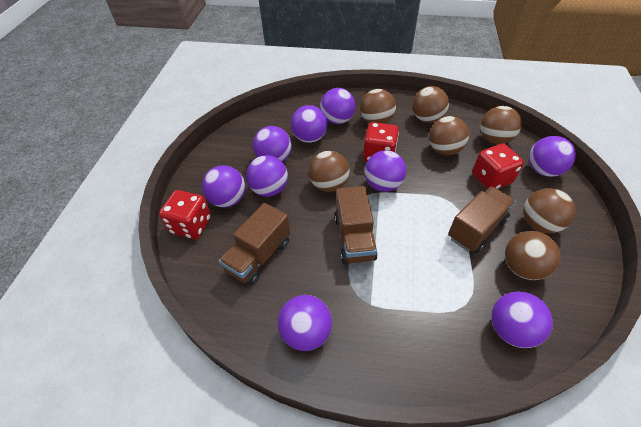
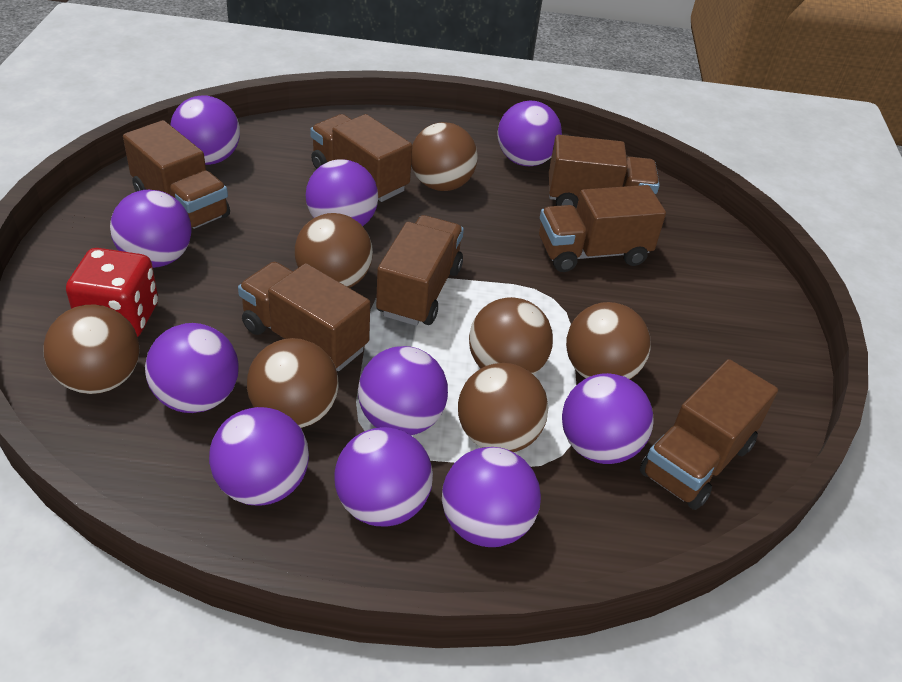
brown truck: 3 -> 7
purple ball: 9 -> 10
red dice: 3 -> 1

